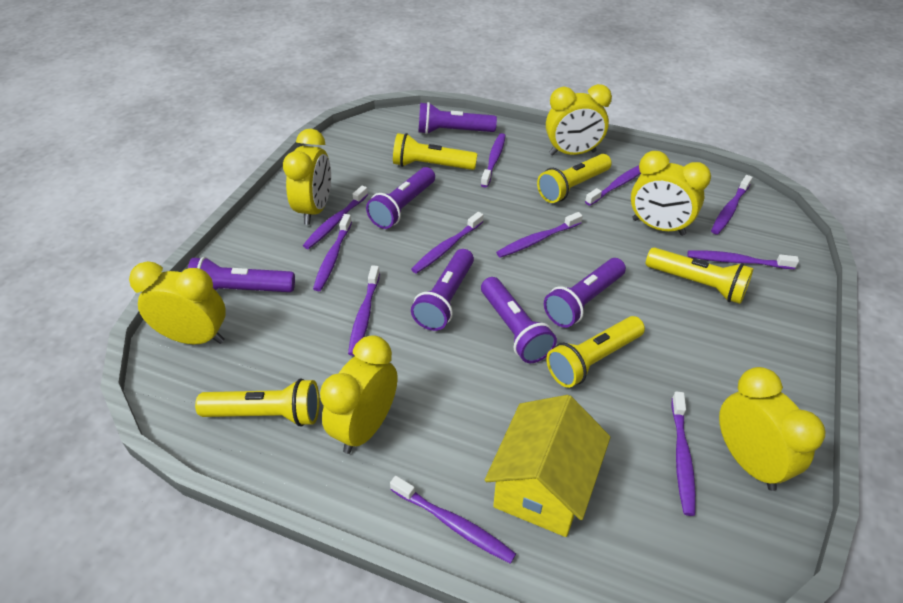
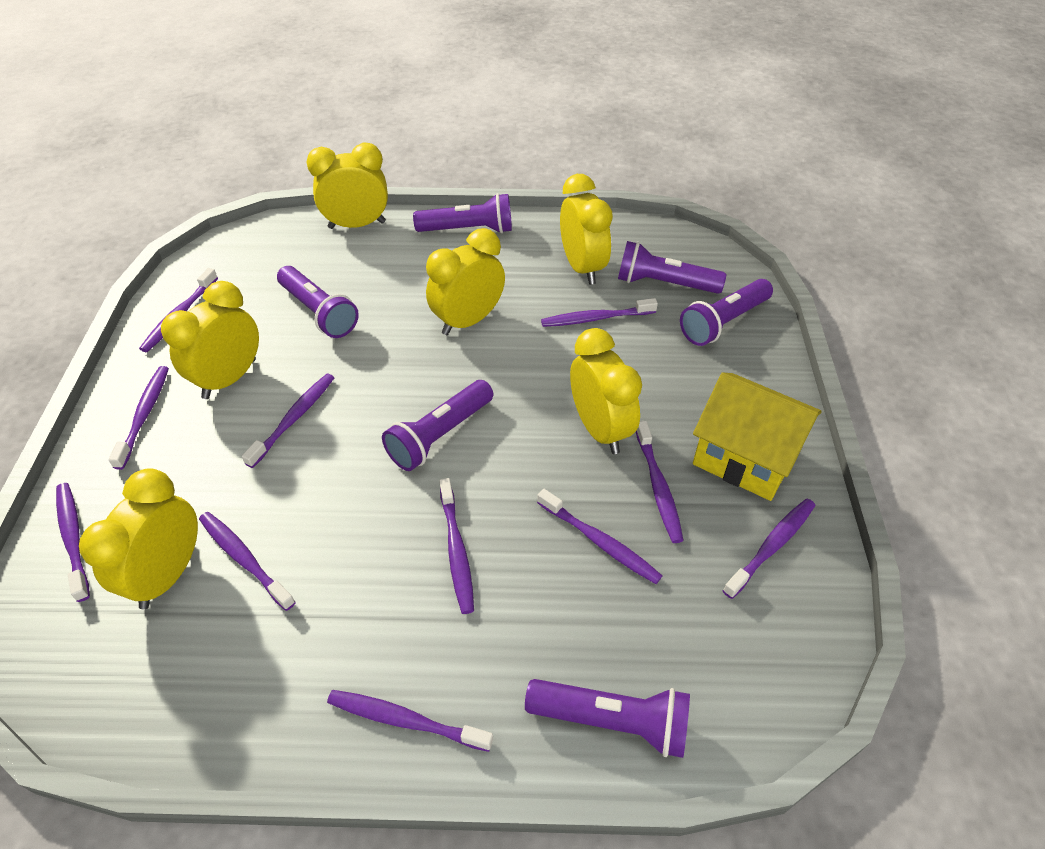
yellow flashlight: 5 -> 0

